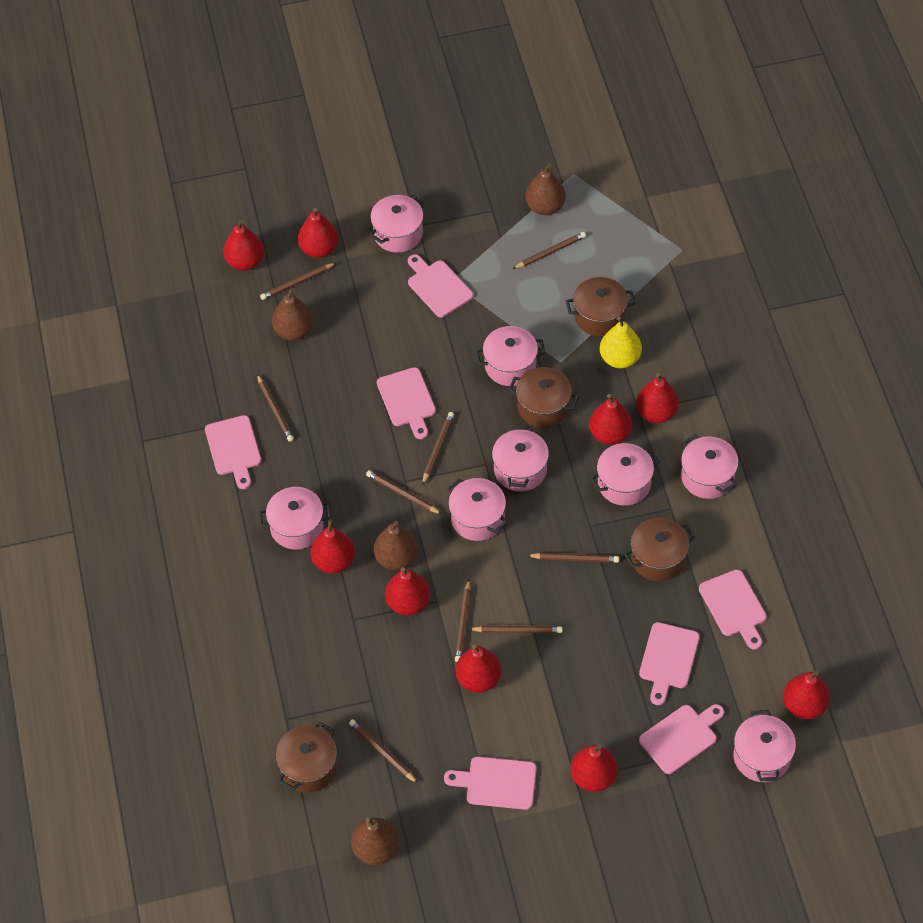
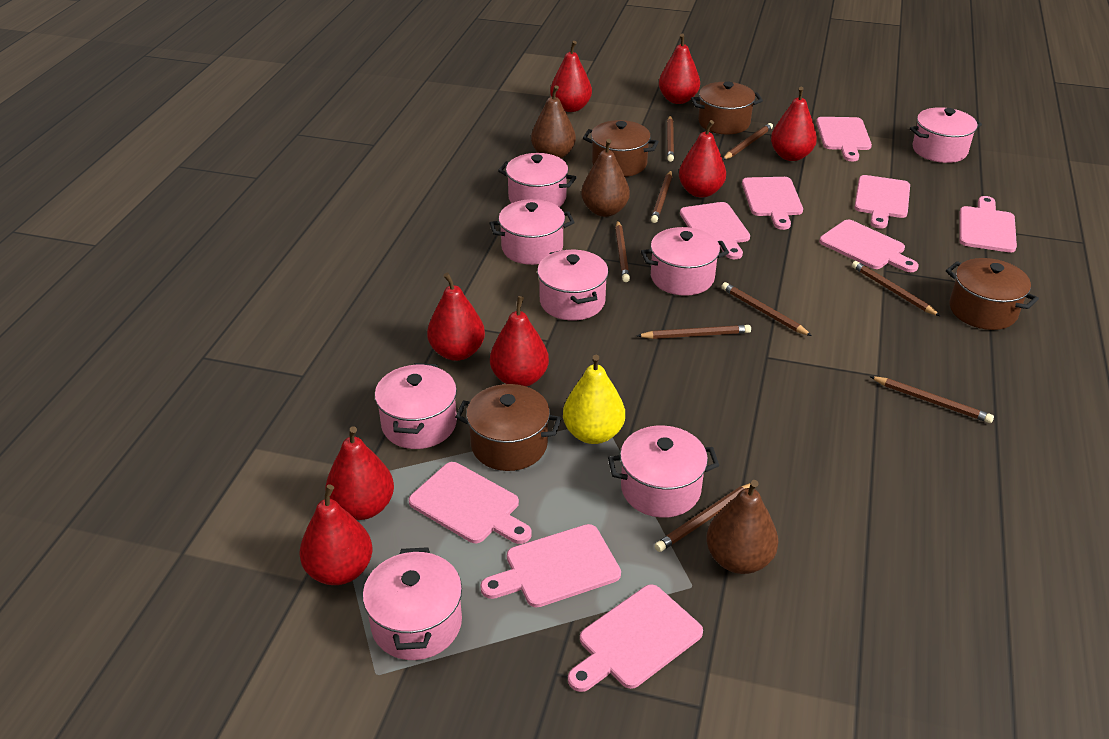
brown pear: 4 -> 3
pink cutting board: 7 -> 9
red pear: 9 -> 8

